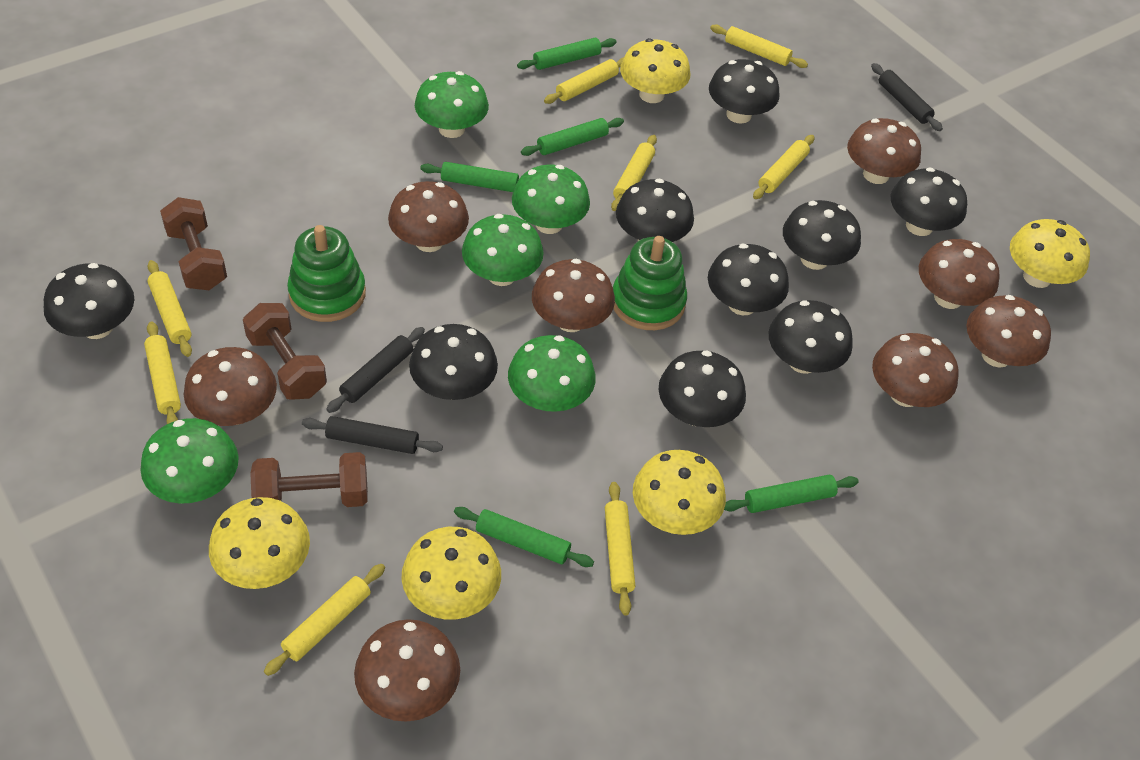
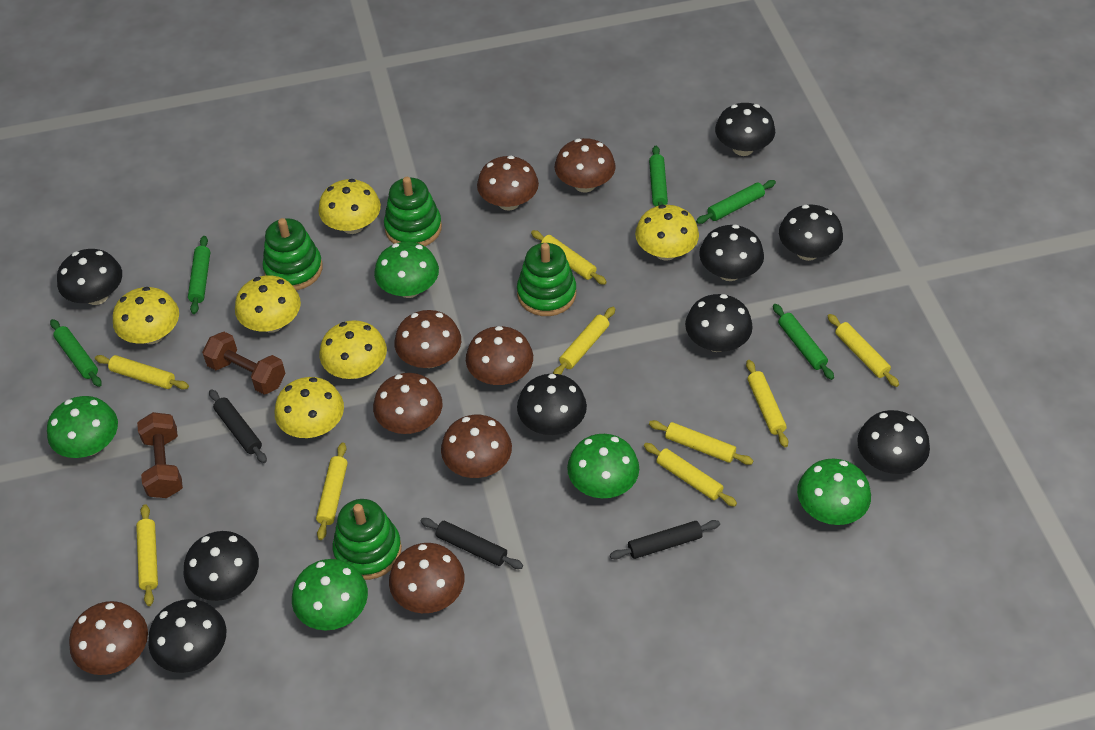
brown dumbbell: 3 -> 2
green stacking toy: 2 -> 4
yellow mushroom: 5 -> 6
yellow rolling pin: 8 -> 9

